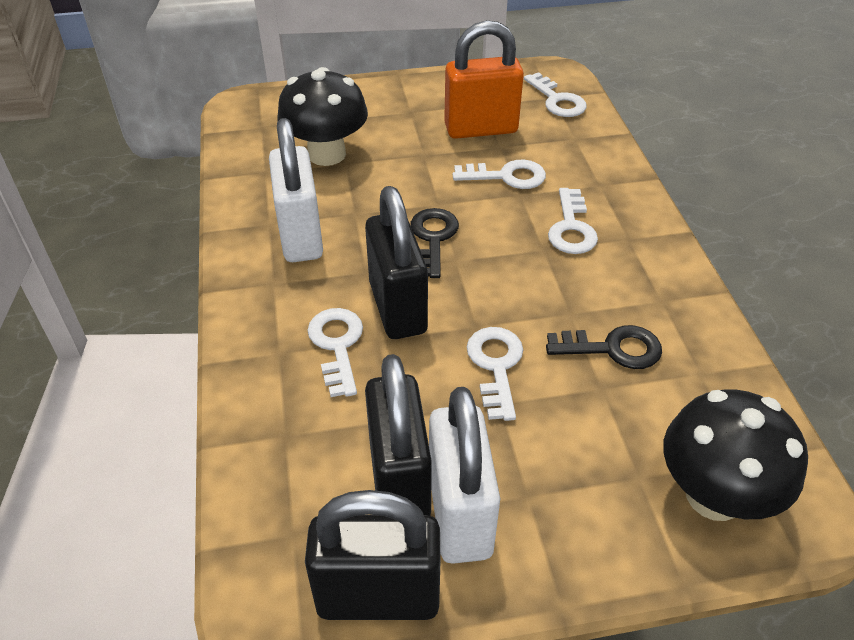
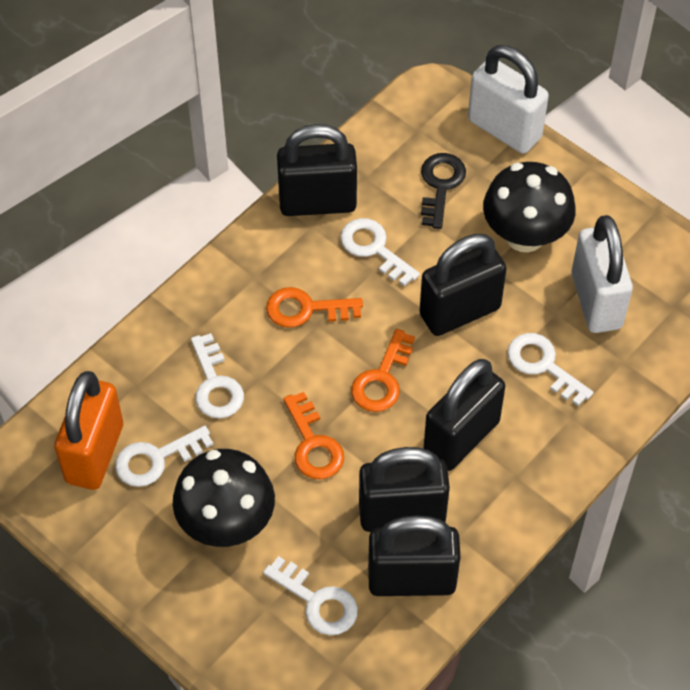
black key: 2 -> 1
black padlock: 3 -> 5
orange key: 0 -> 3

